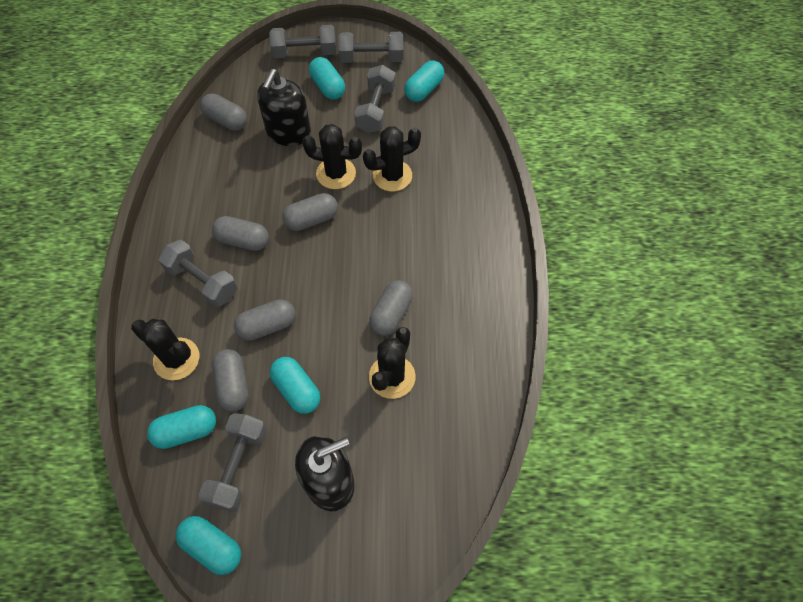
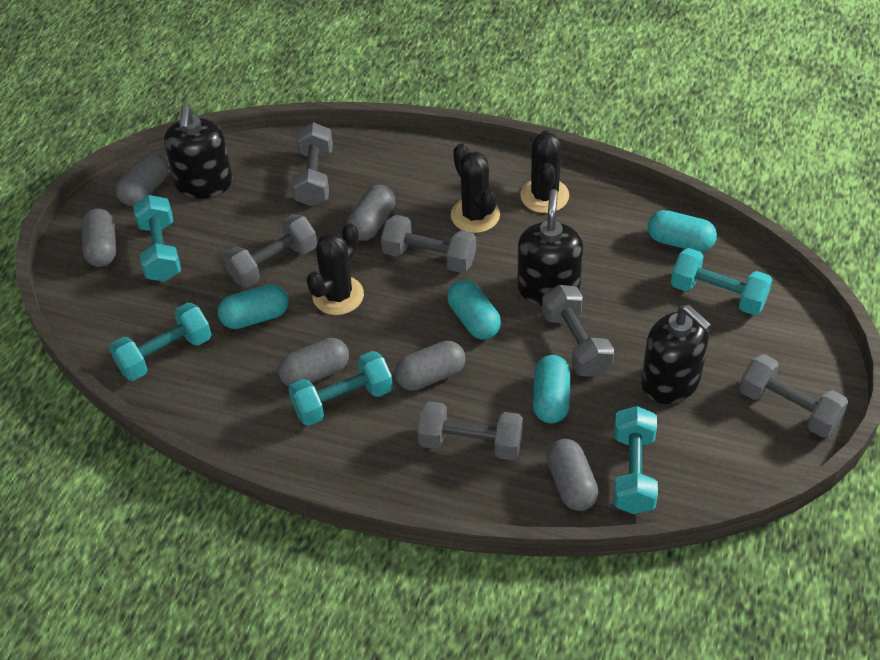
black cactus: 4 -> 3
black soap dispenser: 2 -> 3
grey dumbbell: 5 -> 6
turquoise capsule: 5 -> 4
turquoise dumbbell: 0 -> 5

